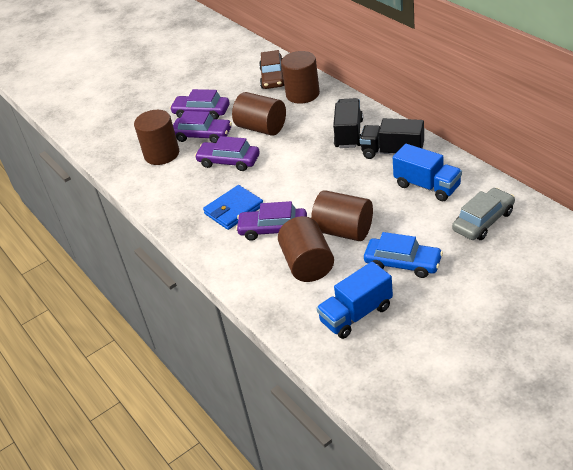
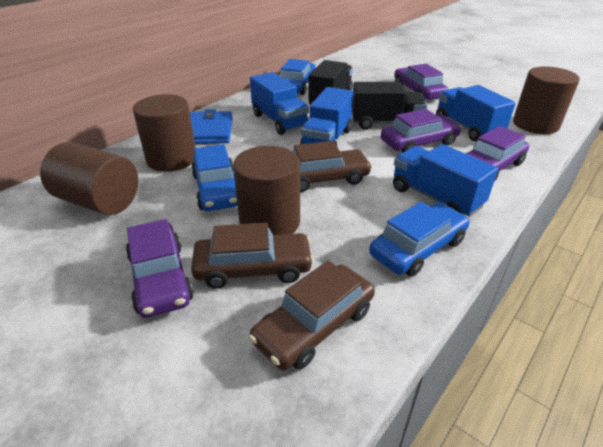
blue car: 1 -> 3
blue truck: 2 -> 4
brown car: 1 -> 3
brown cylinder: 5 -> 4
grey car: 1 -> 0

